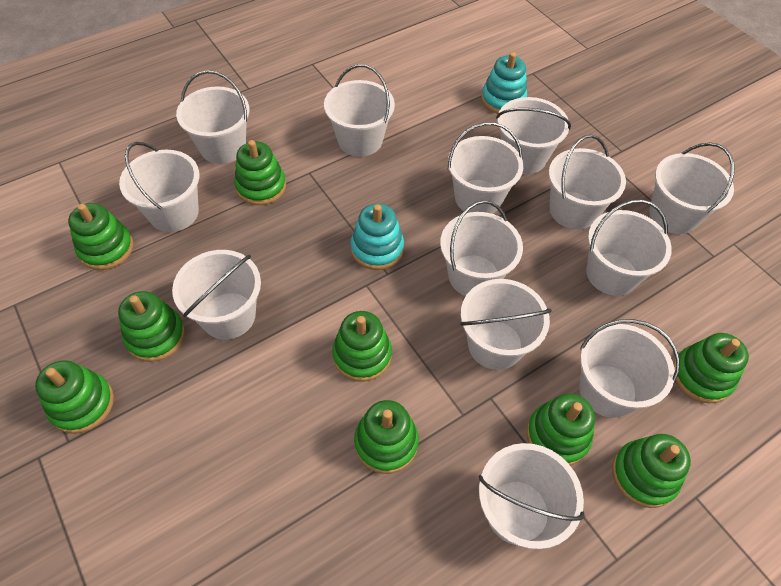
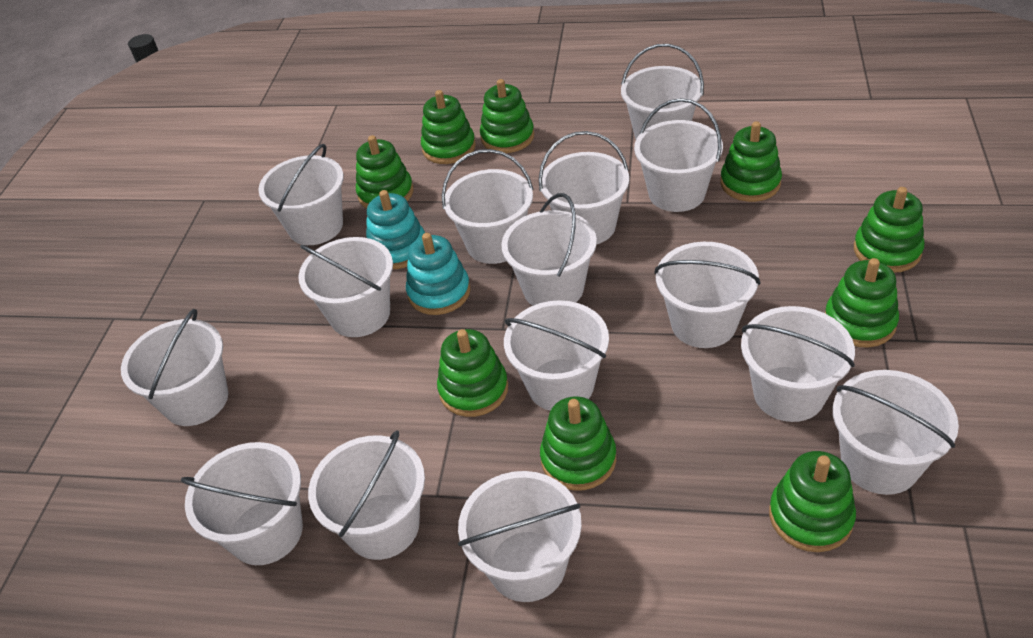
white bucket: 13 -> 15

